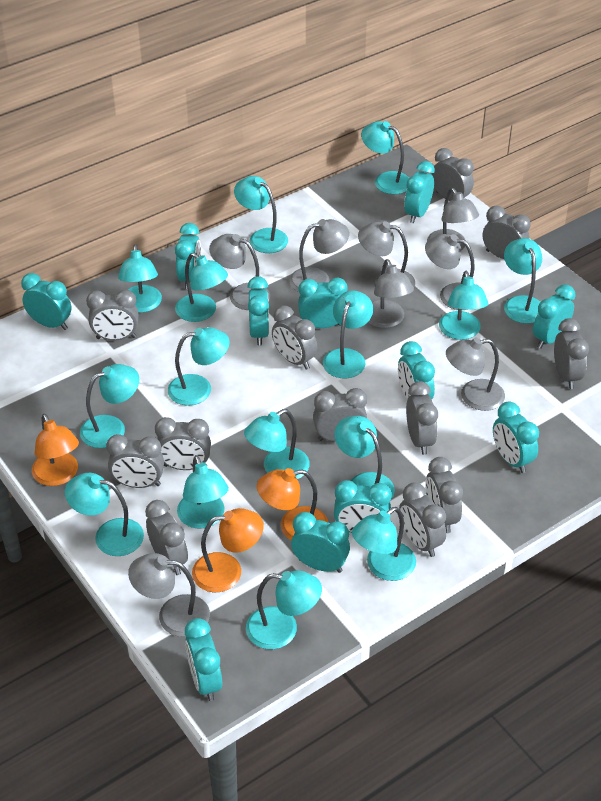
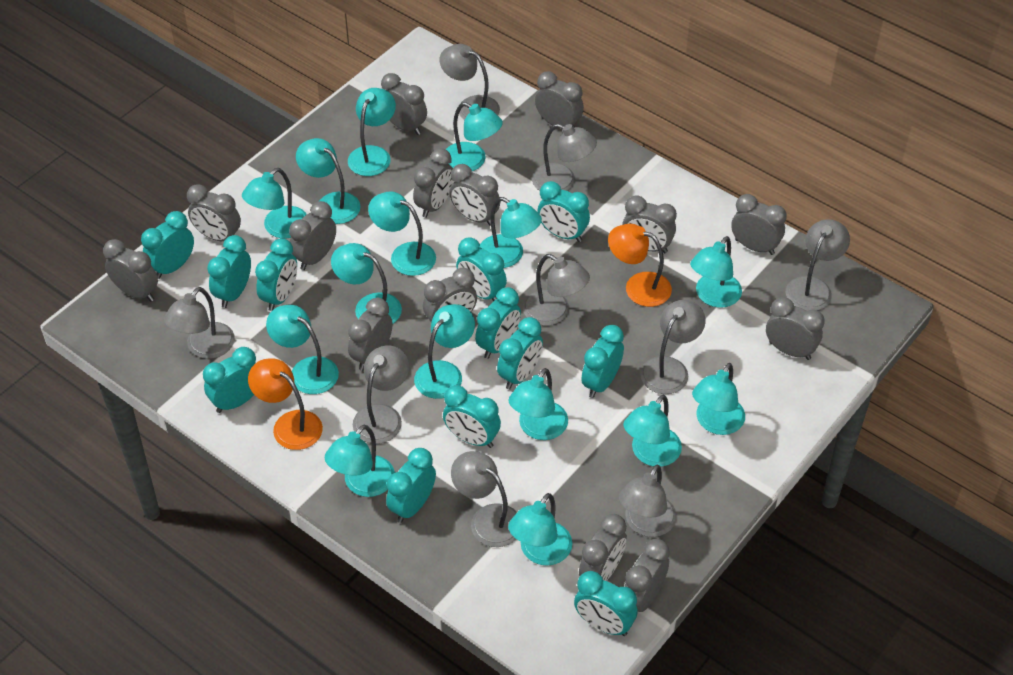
grey clock: 12 -> 14
grey lamp: 8 -> 9
orange lamp: 3 -> 2
turquoise clock: 11 -> 12

